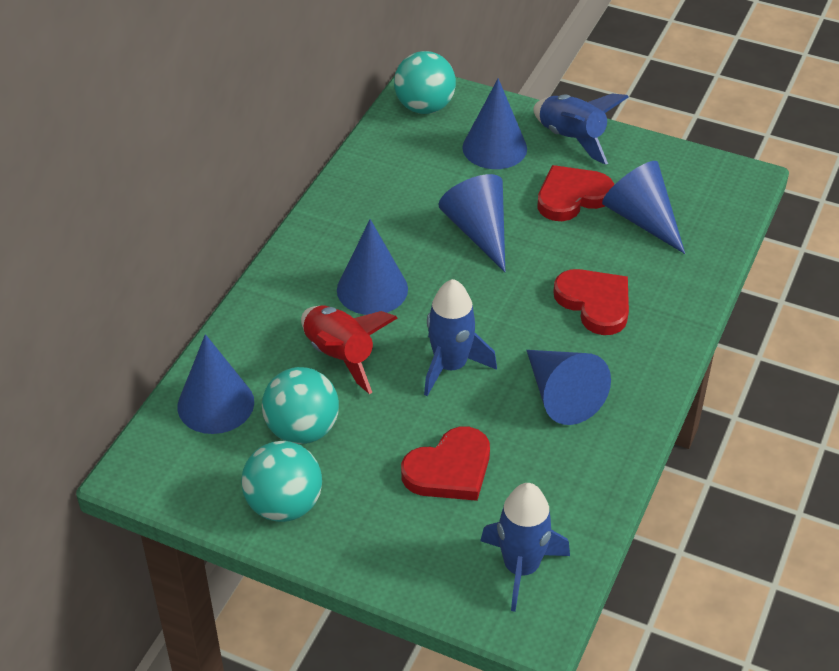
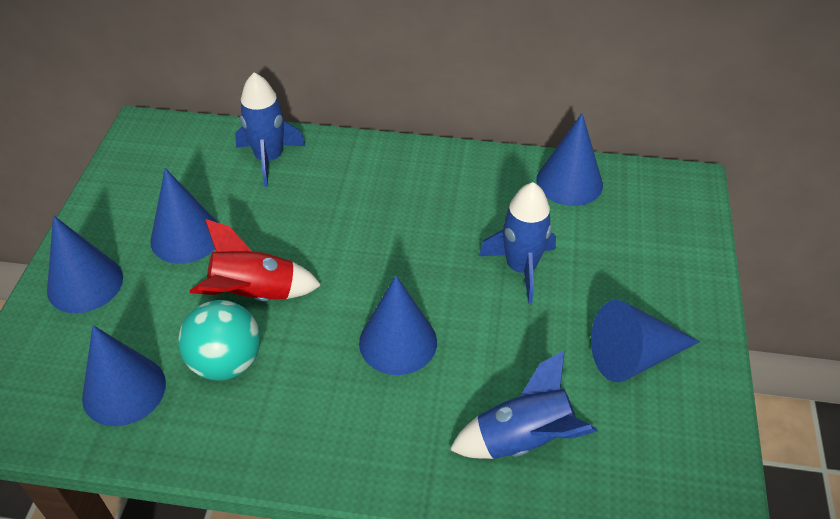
red heart: 3 -> 0
turquoise ball: 3 -> 1

